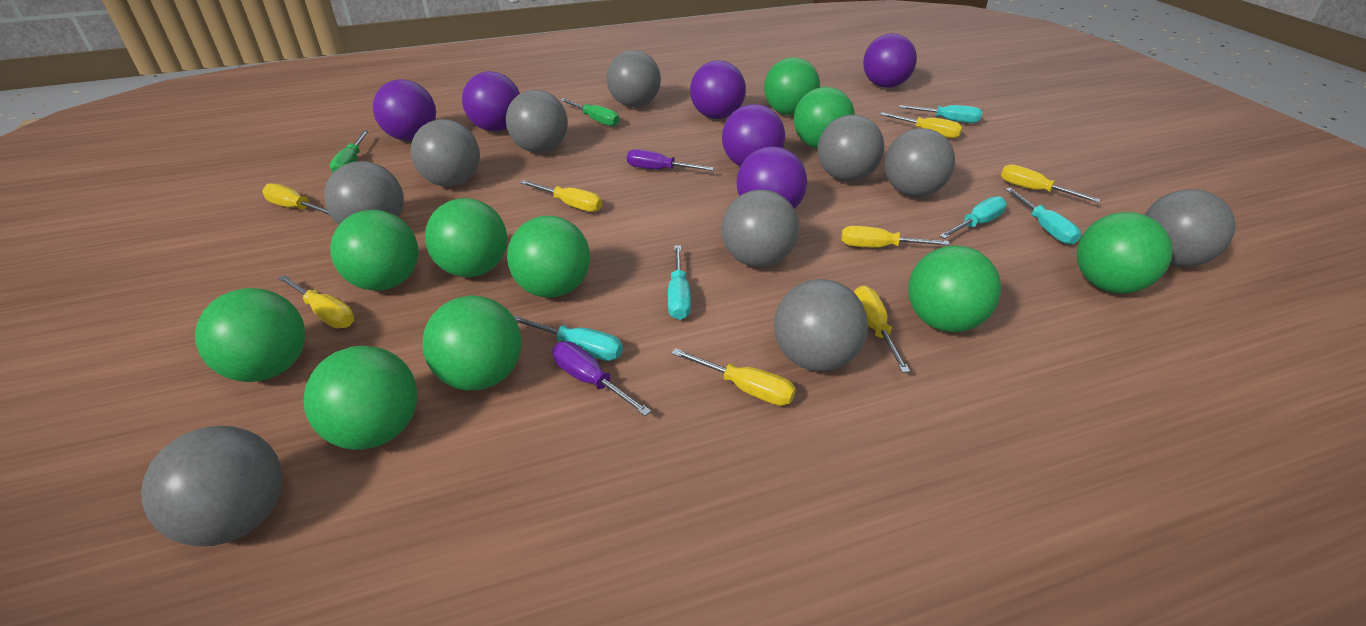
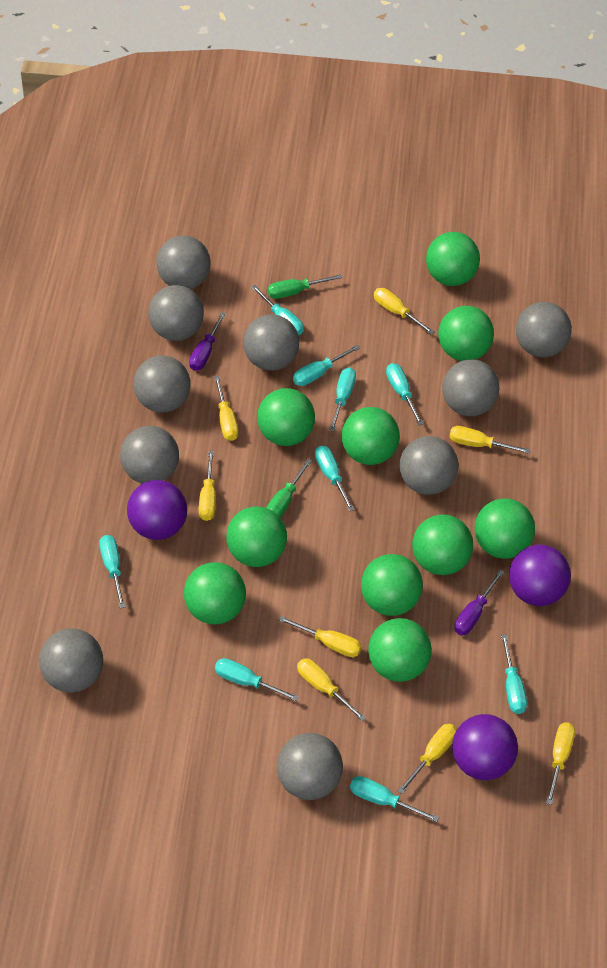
purple ball: 6 -> 3
turquoise screwdriver: 5 -> 9

